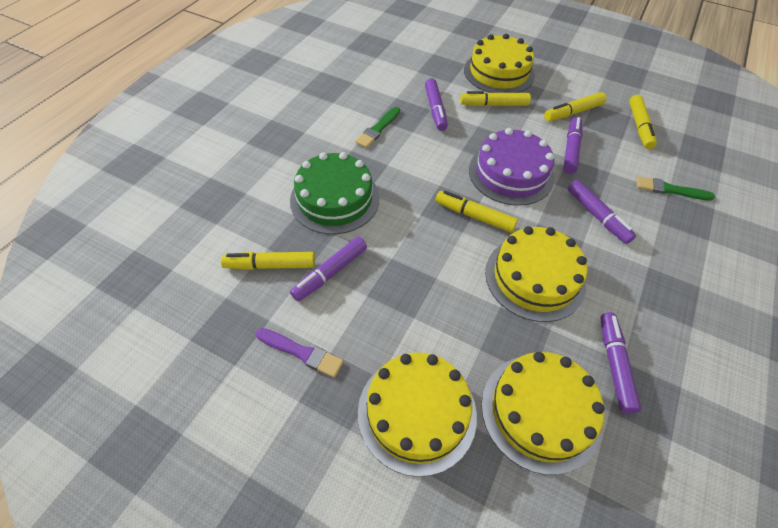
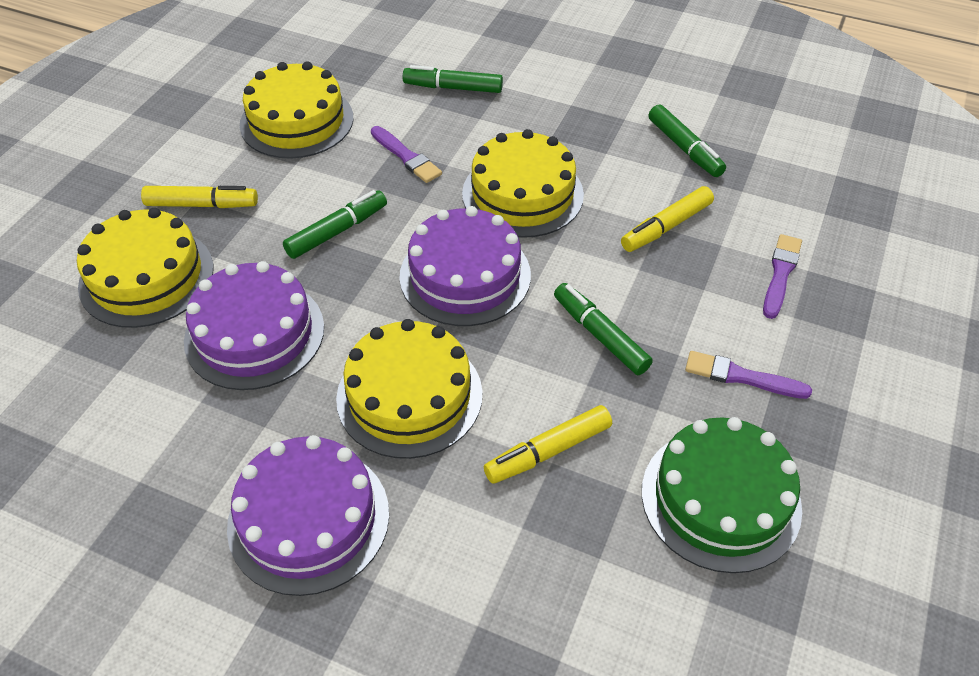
green brush: 2 -> 0
green marker: 0 -> 4
purple brush: 1 -> 3
purple cake: 1 -> 3
purple marker: 5 -> 0
yellow marker: 5 -> 3

